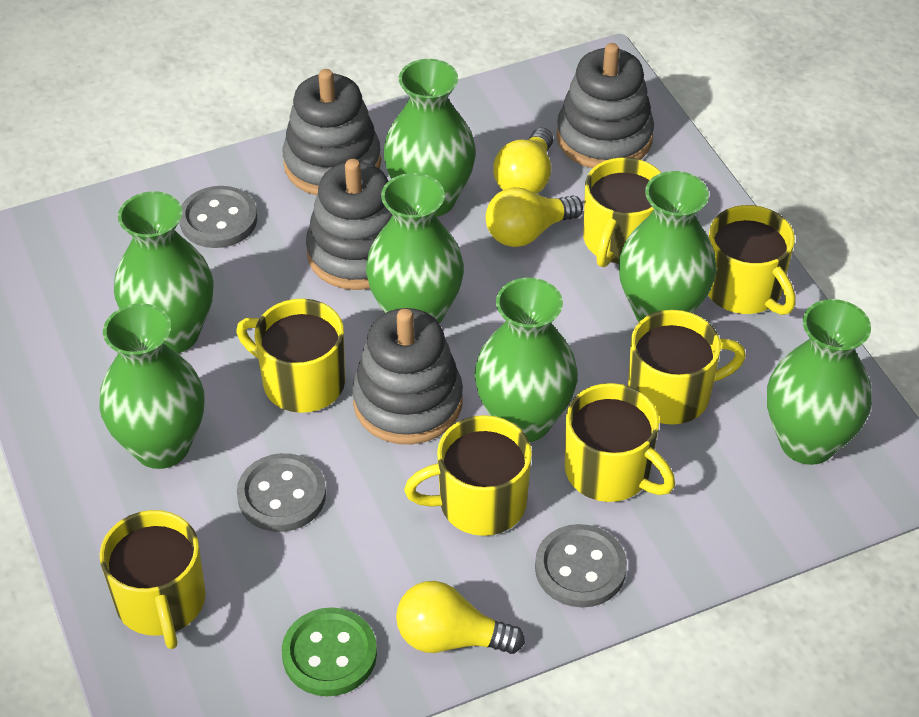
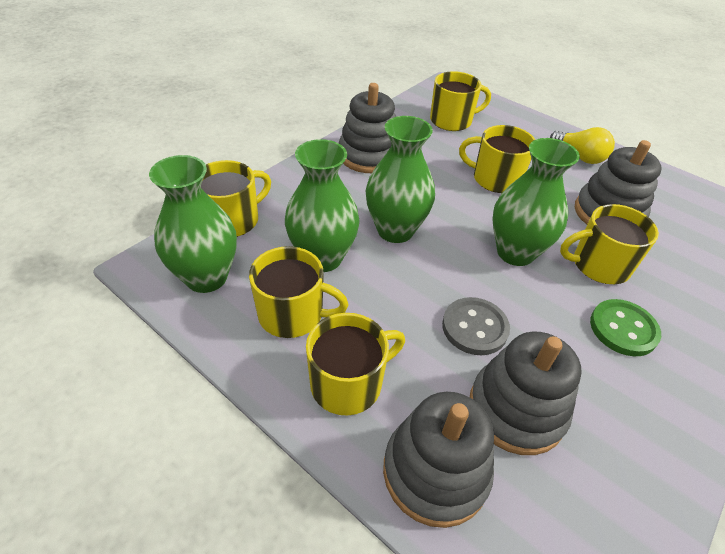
green vase: 7 -> 4
grey button: 3 -> 1
yellow light bulb: 3 -> 1
yellow mug: 7 -> 6

